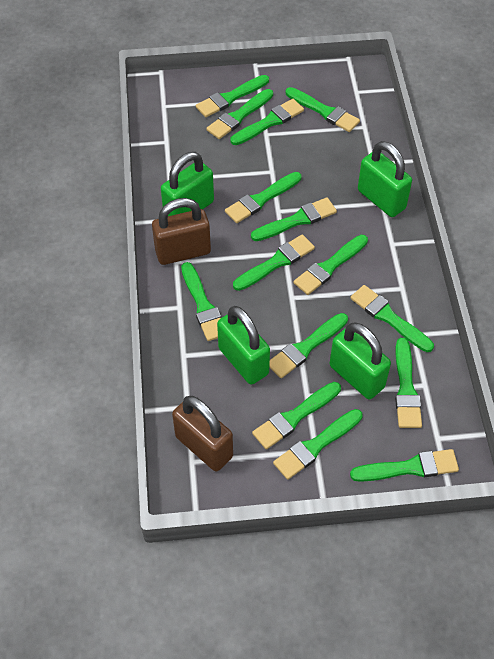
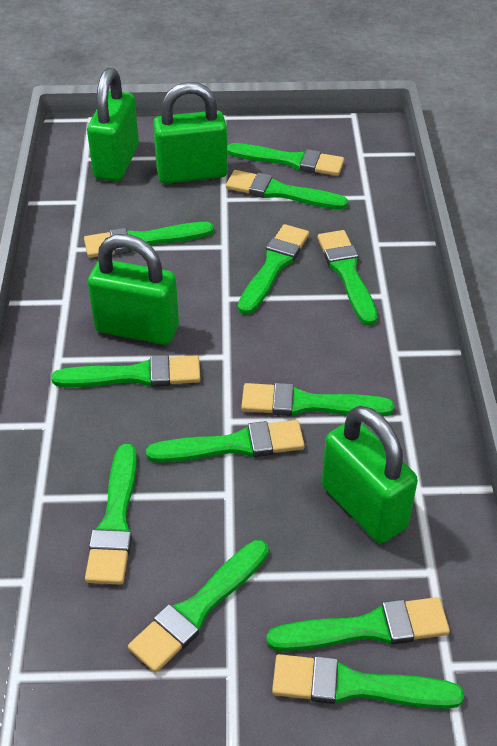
brown padlock: 2 -> 0
green brush: 15 -> 12

